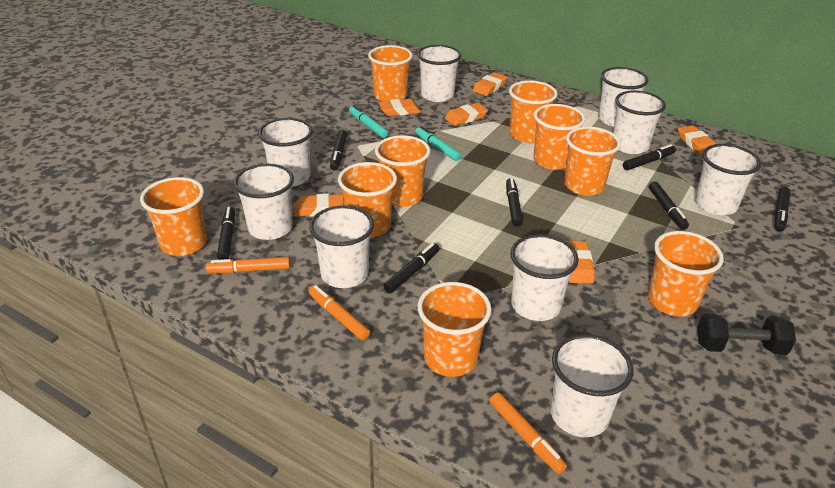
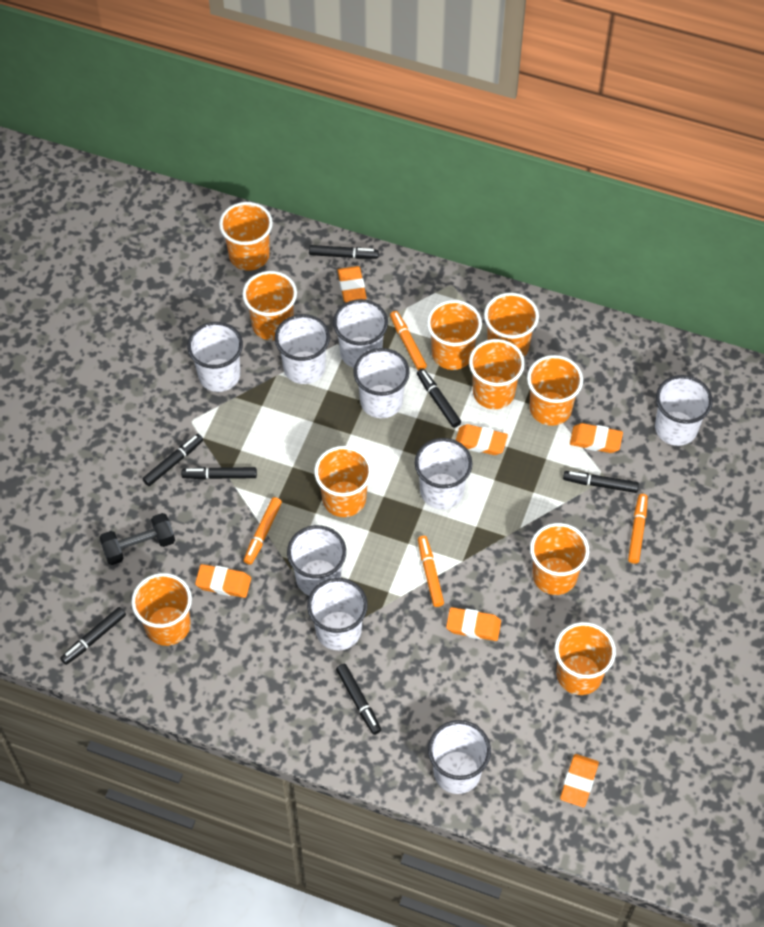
orange cup: 9 -> 10
orange marker: 3 -> 4
turquoise marker: 2 -> 0

